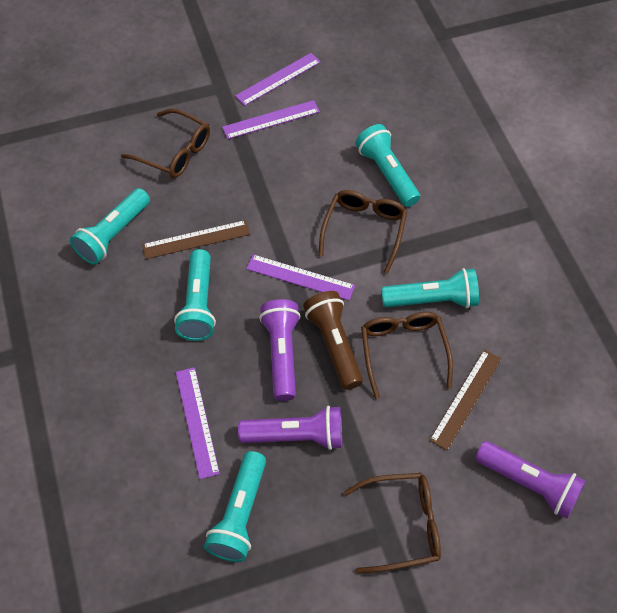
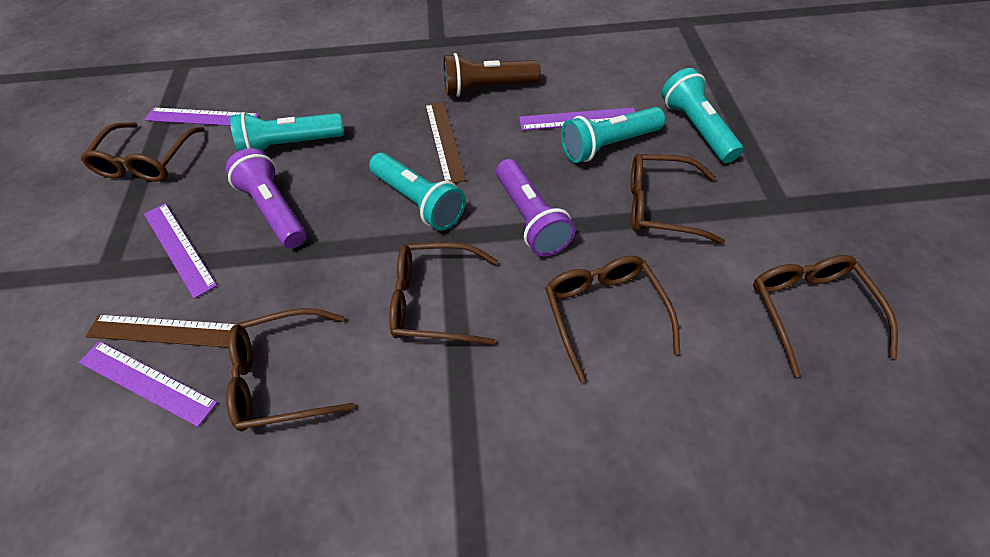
brown glasses: 4 -> 6
purple flashlight: 3 -> 2
turquoise flashlight: 5 -> 4

